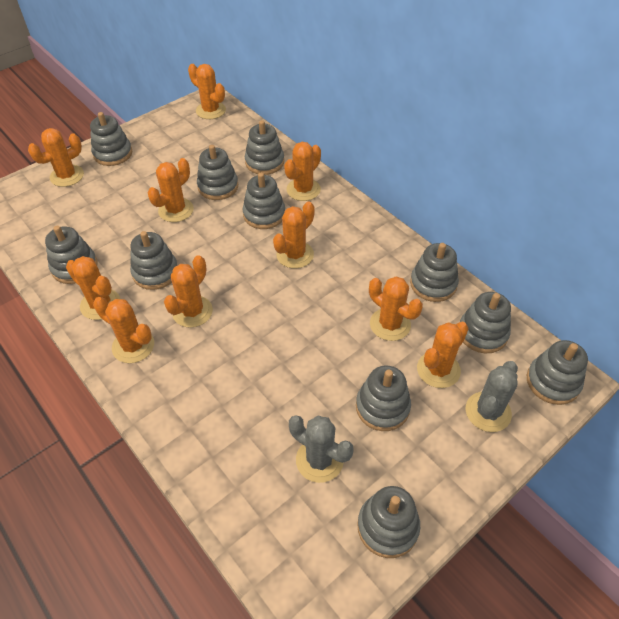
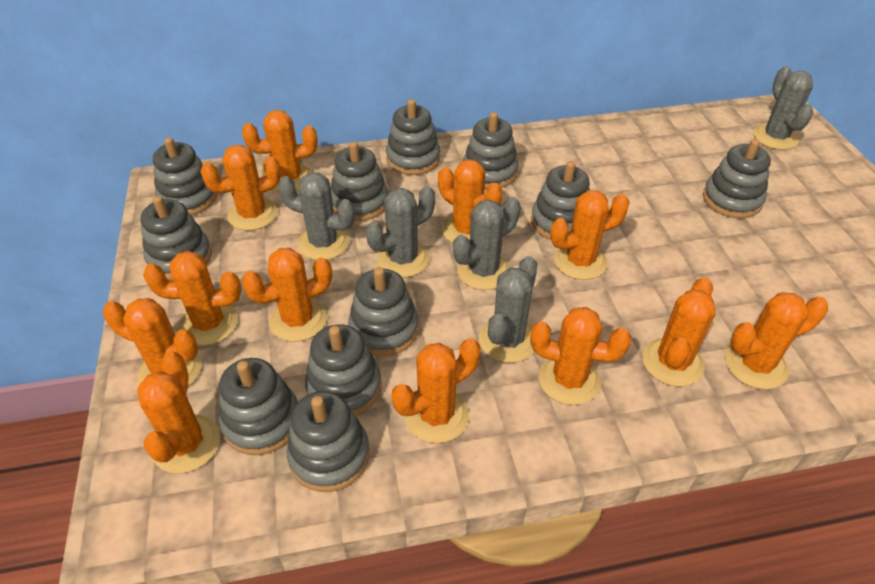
grey cactus: 2 -> 5
orange cactus: 10 -> 12

